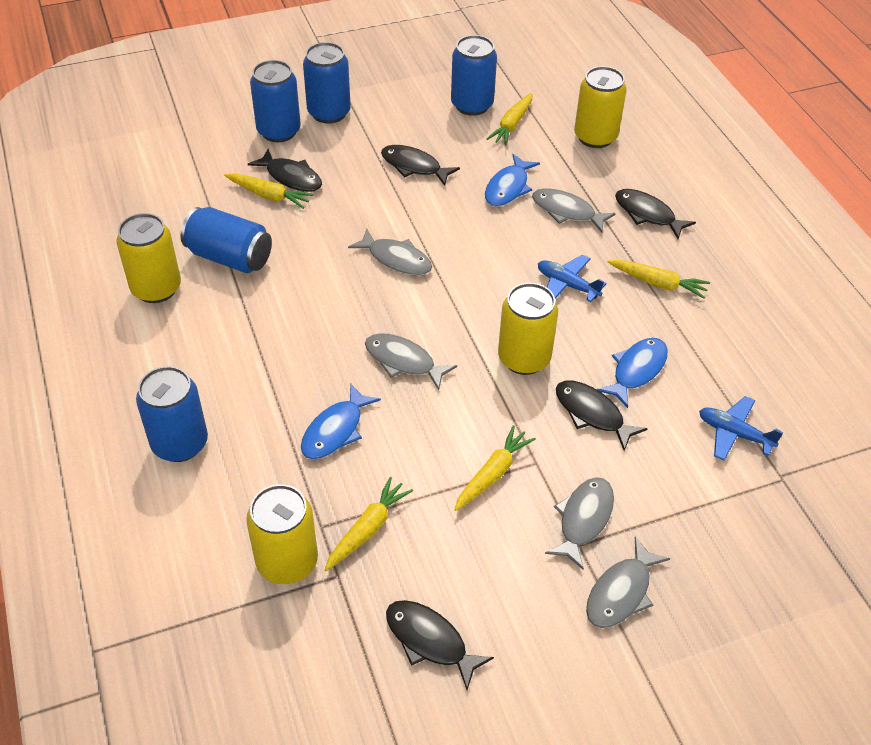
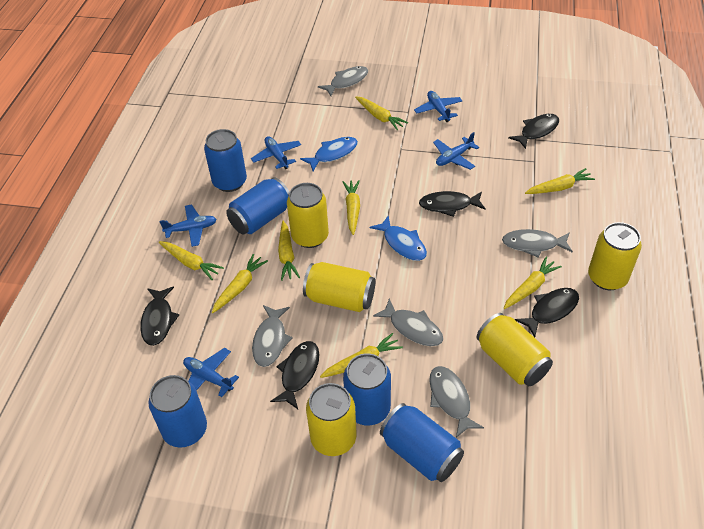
blue fish: 3 -> 2
blue plane: 2 -> 5
yellow can: 4 -> 5
yellow carrot: 5 -> 8

